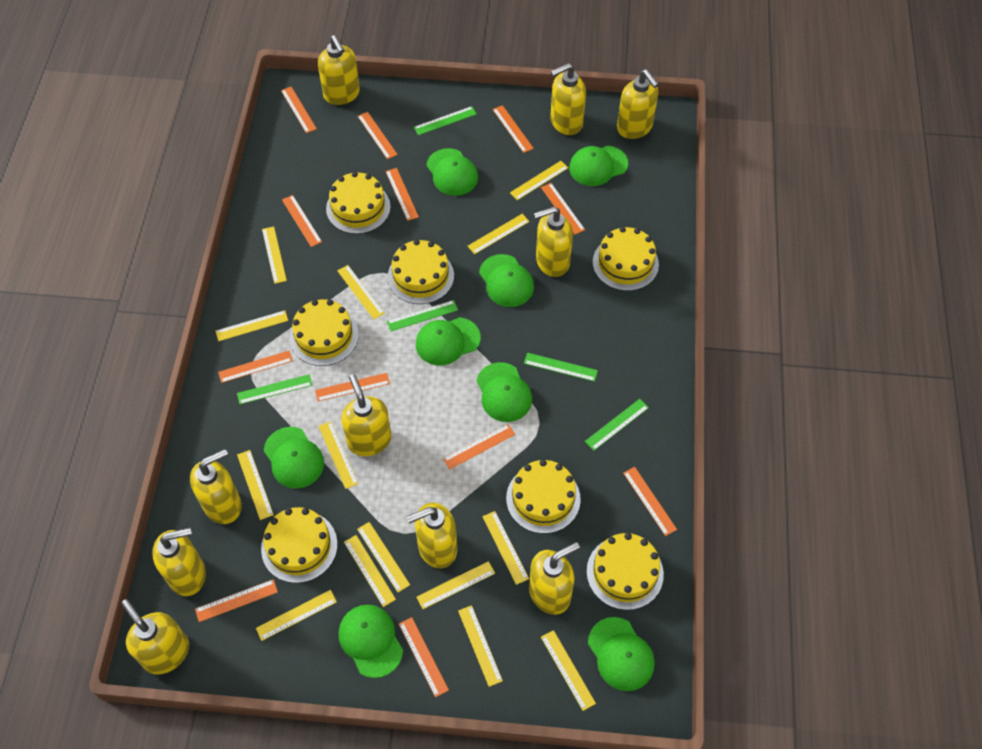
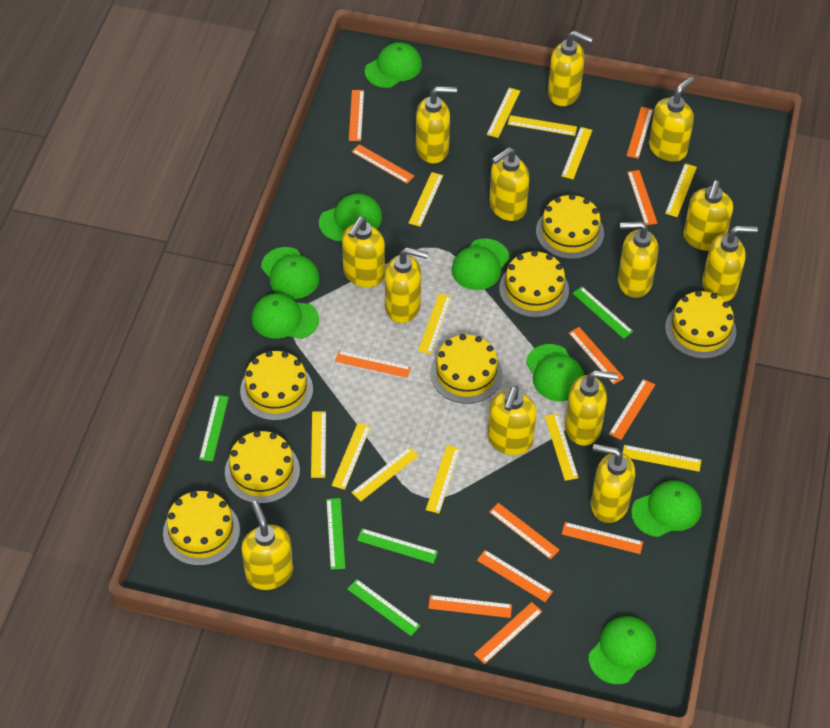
yellow ruler: 14 -> 12
yellow soap dispenser: 10 -> 13

